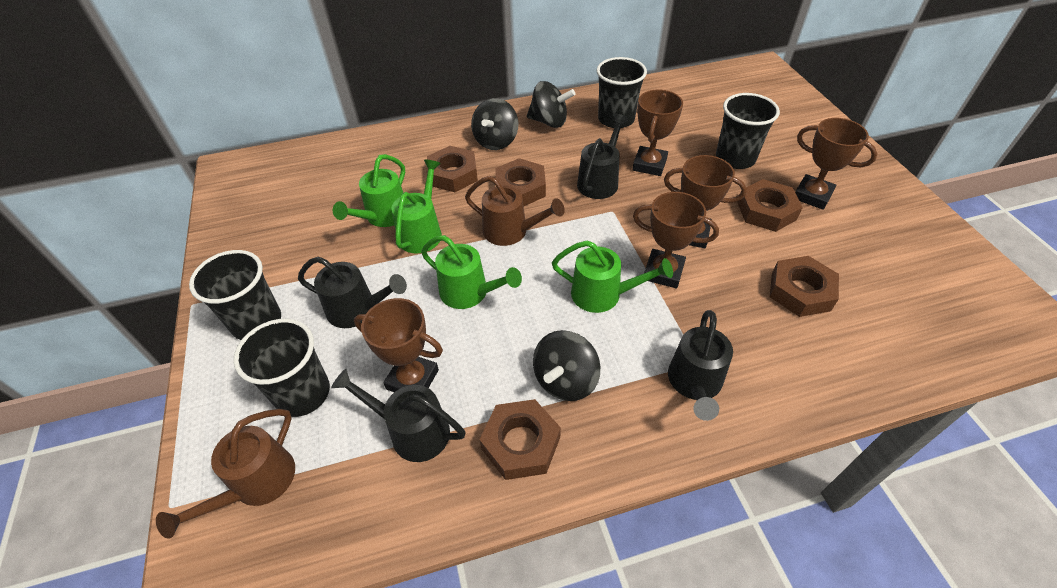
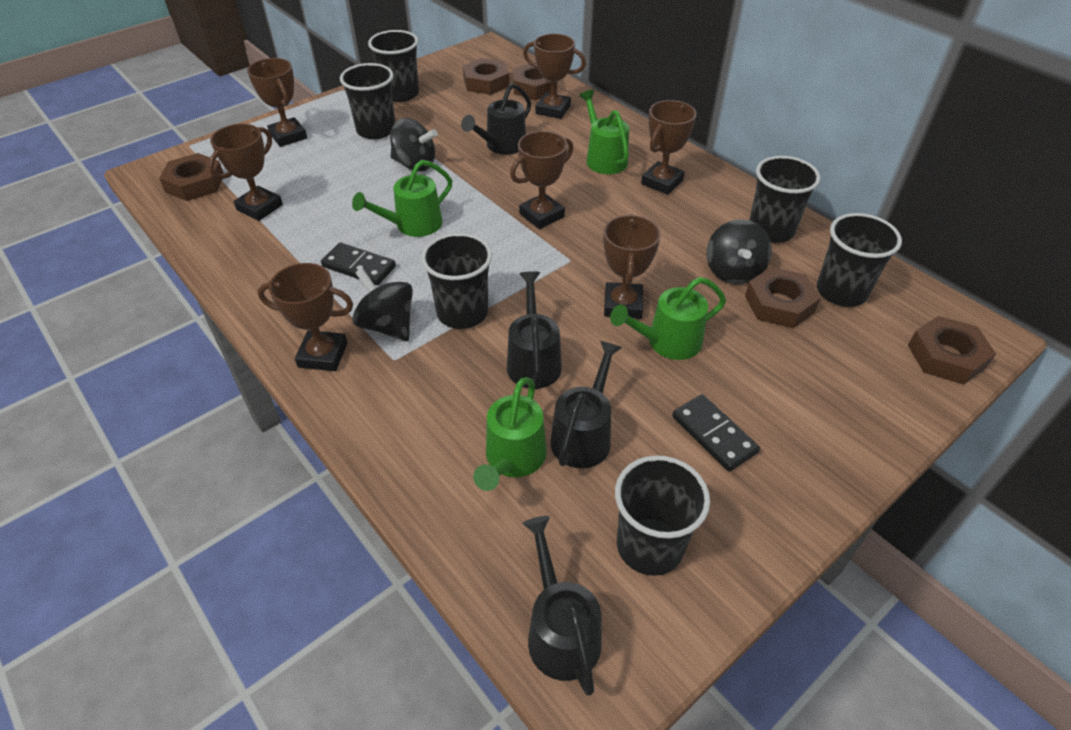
black cup: 4 -> 6
black domino: 0 -> 2
brown trophy: 5 -> 7
brown watering can: 2 -> 0

